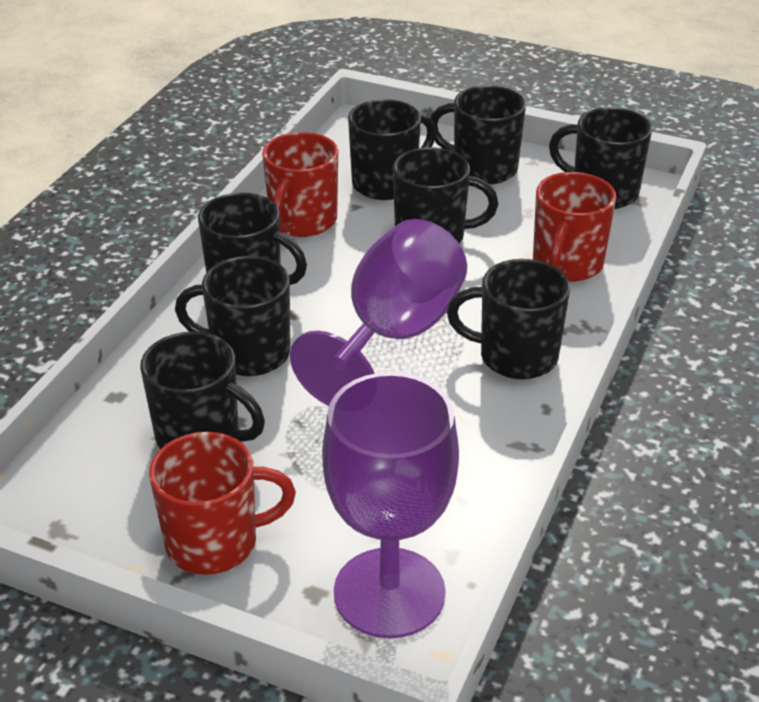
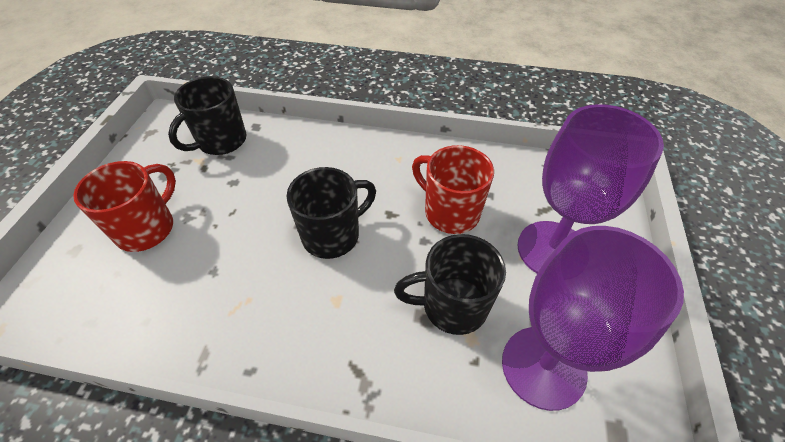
black mug: 8 -> 3
red mug: 3 -> 2

